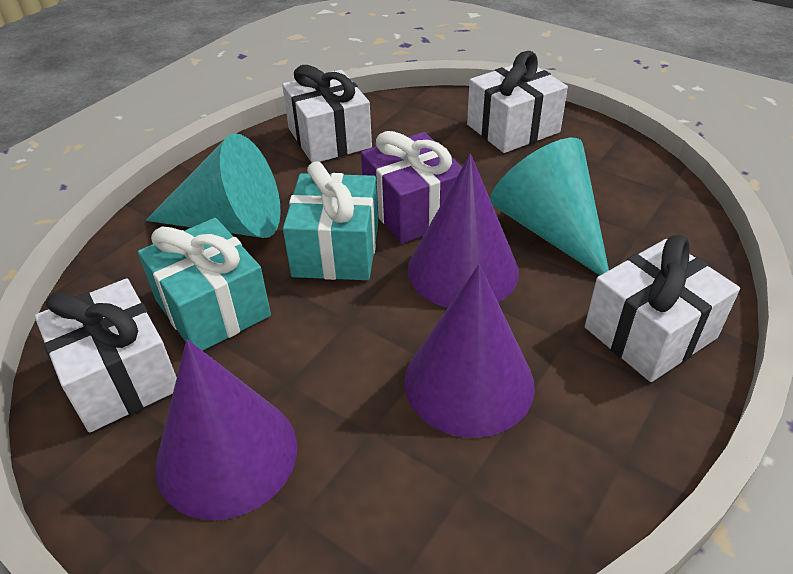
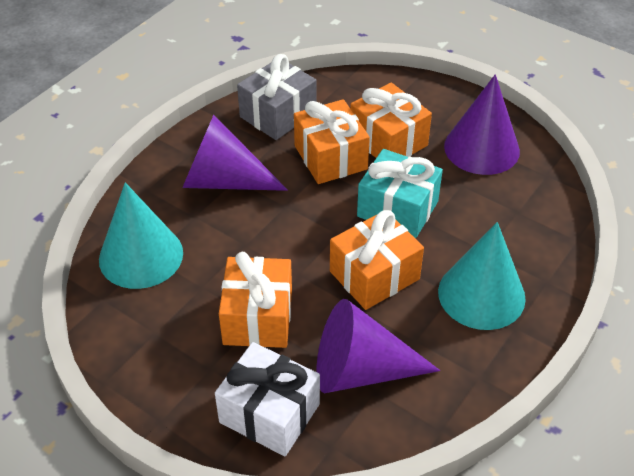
grey gift: 0 -> 1
orange gift: 0 -> 4
purple gift: 1 -> 0
turquoise gift: 2 -> 1
white gift: 4 -> 1

